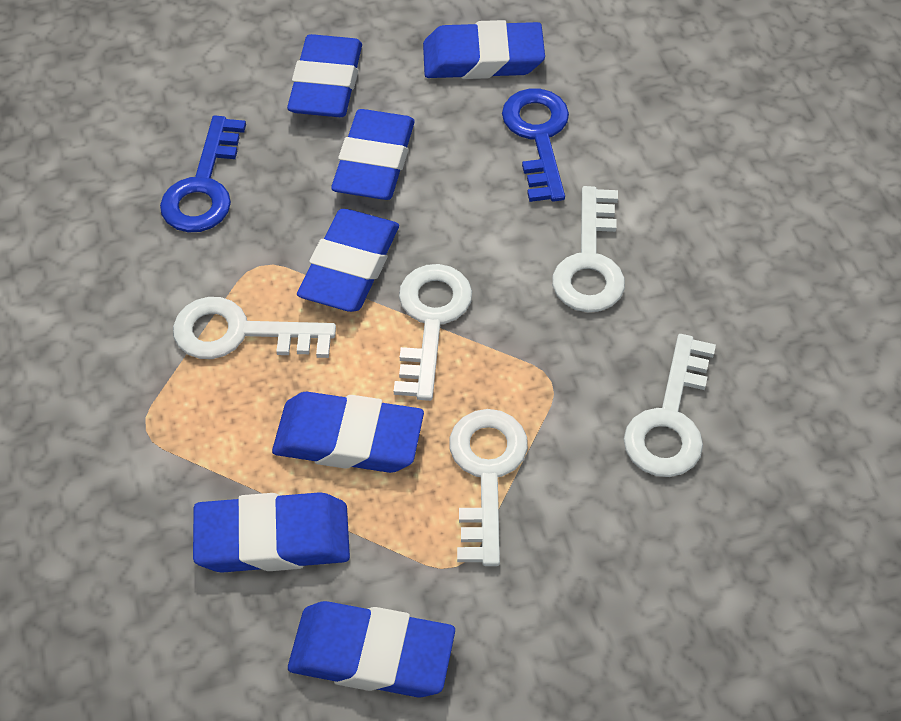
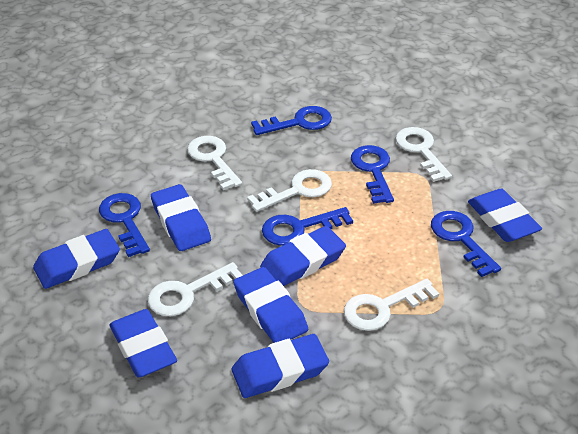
blue key: 2 -> 5

